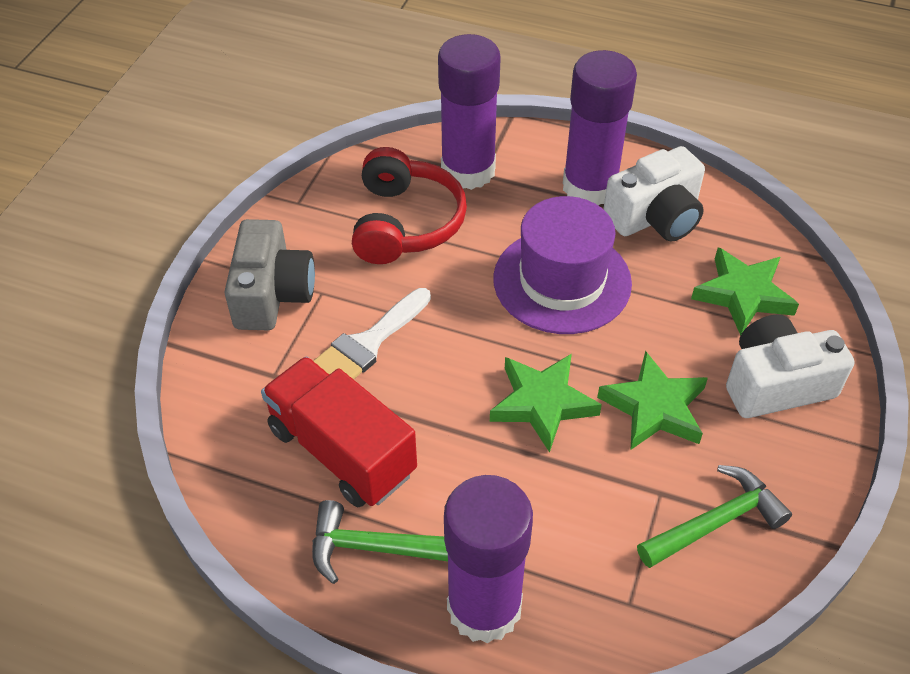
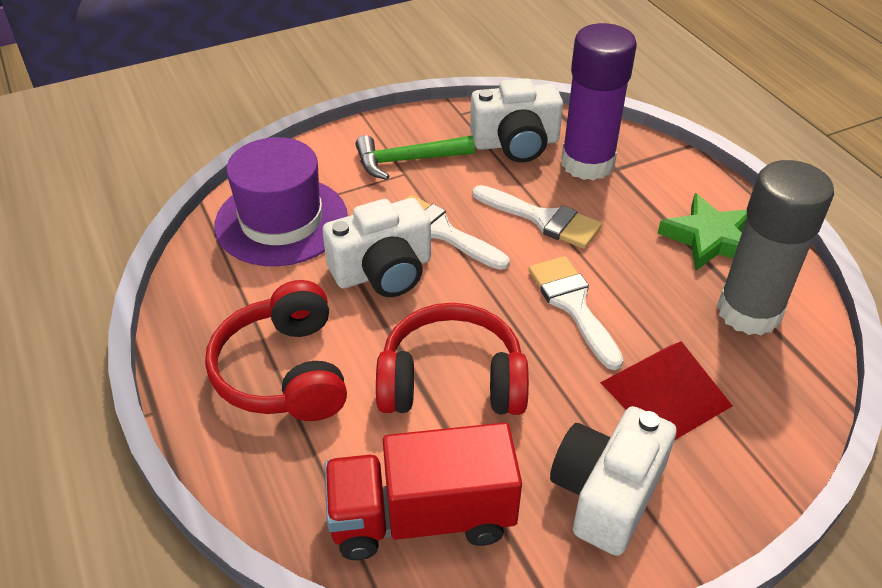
green hammer: 2 -> 1
green star: 3 -> 1
grey camera: 1 -> 0
grey glue stick: 0 -> 1
purple glue stick: 3 -> 1
red headphones: 1 -> 2
red pyramid: 0 -> 1
white brush: 1 -> 3
white camera: 2 -> 3

